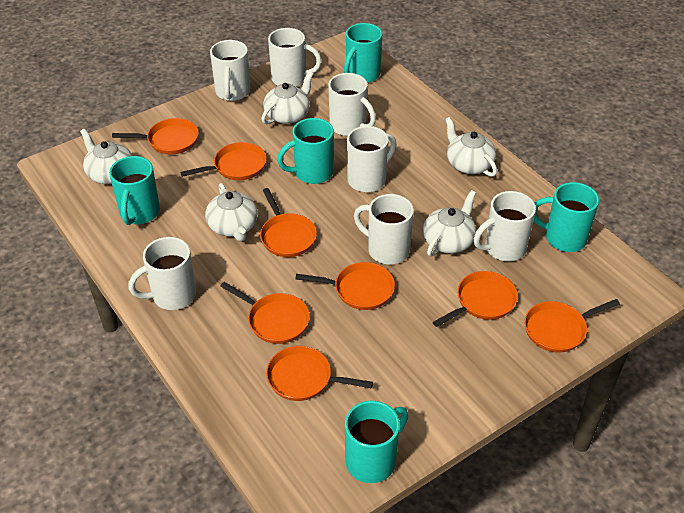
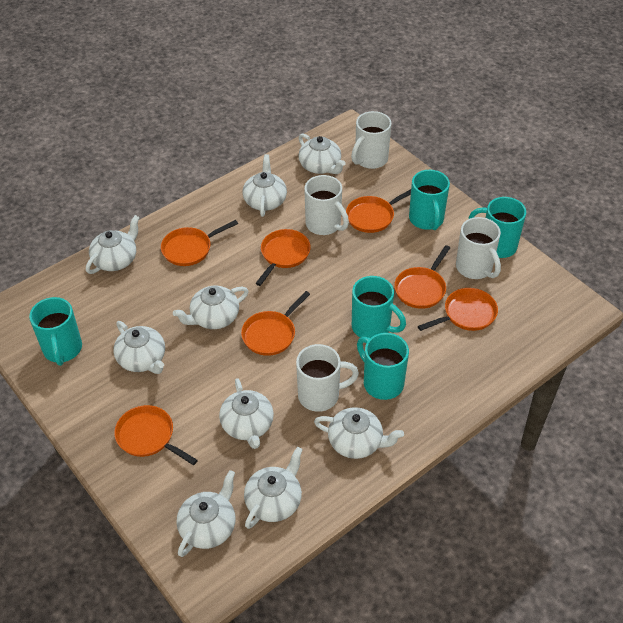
orange pan: 8 -> 7
white mug: 7 -> 4
white teapot: 5 -> 9

